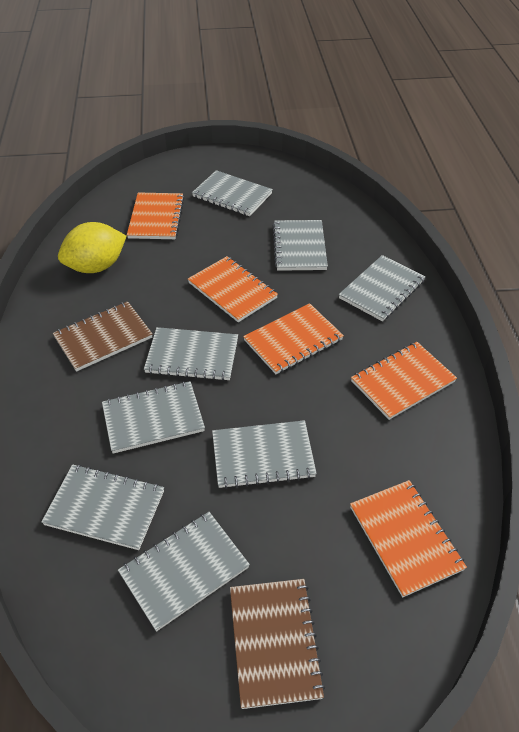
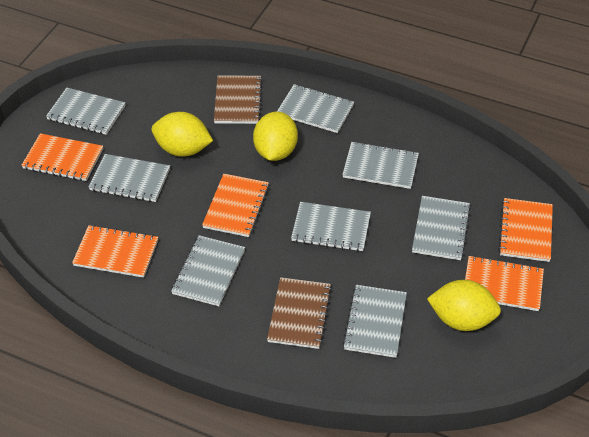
yellow lemon: 1 -> 3

